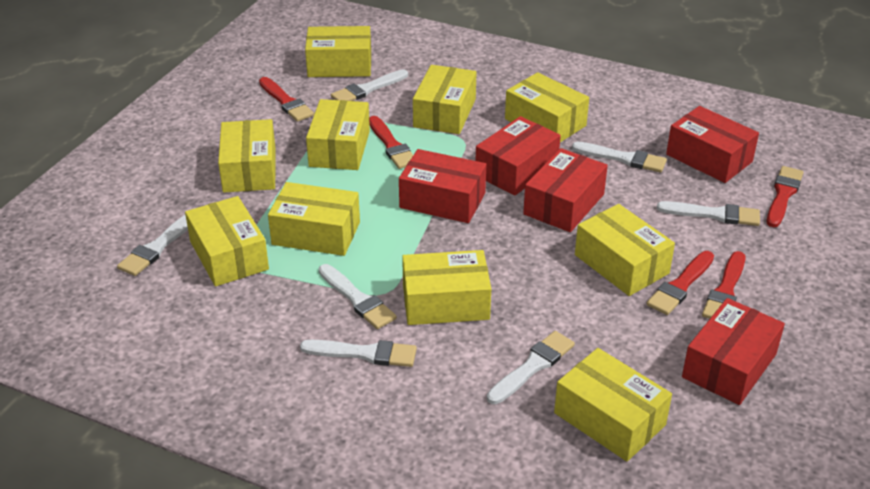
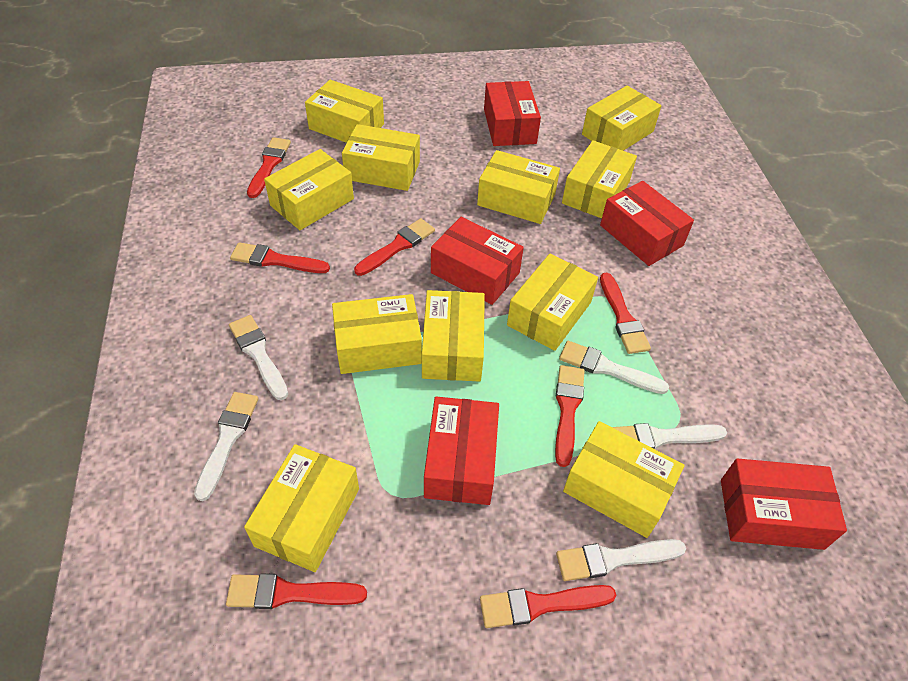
red brush: 5 -> 7
white brush: 7 -> 5
yellow box: 10 -> 11

